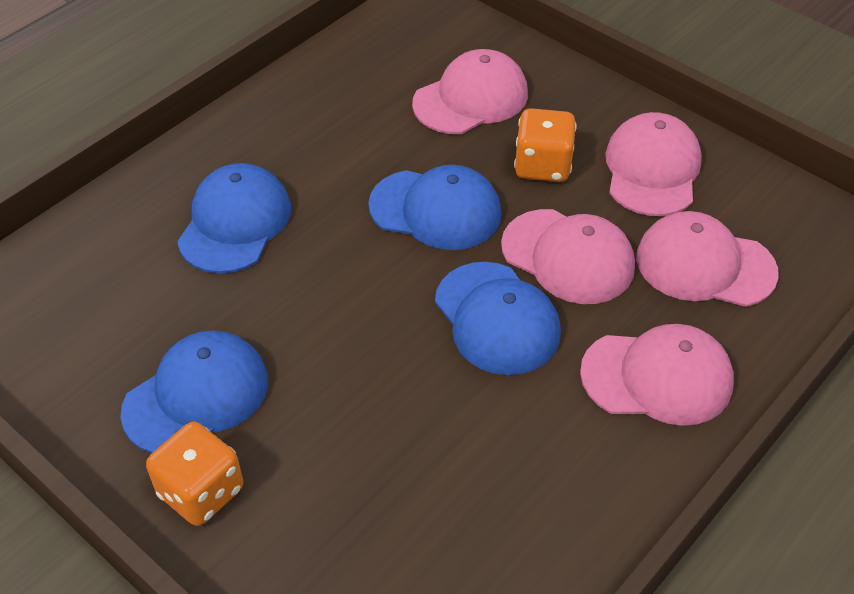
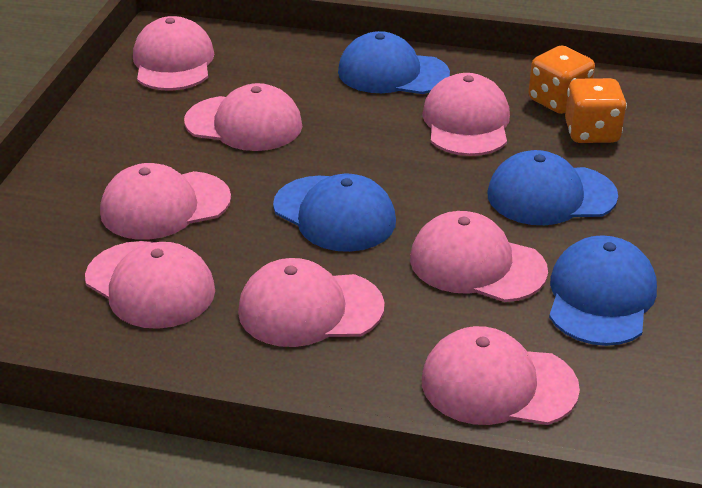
pink cap: 5 -> 8

